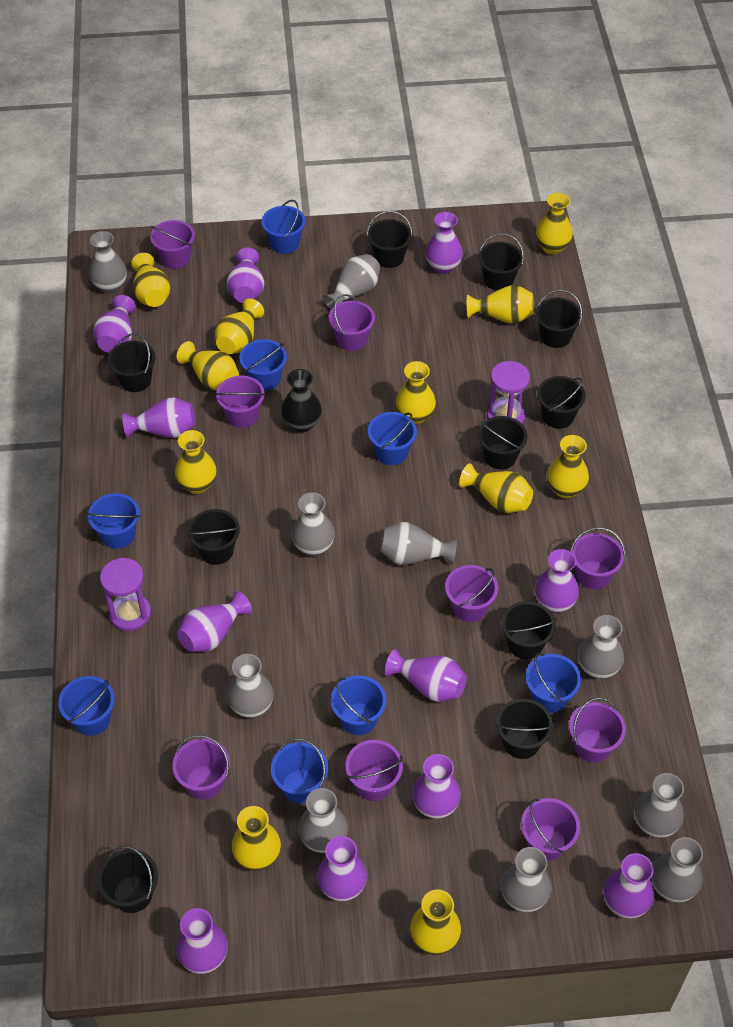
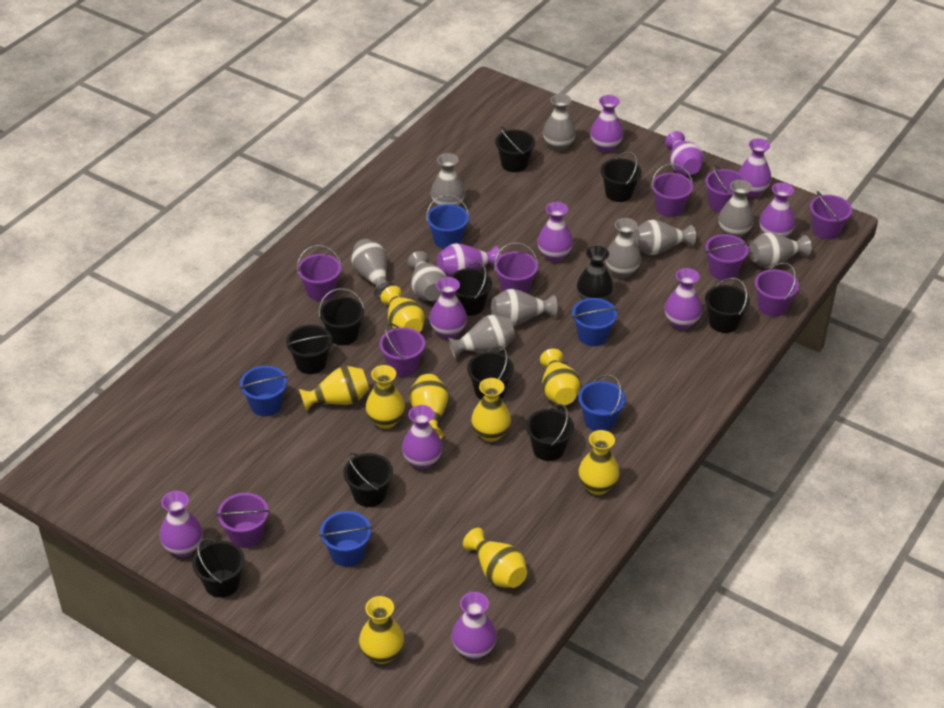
blue bucket: 8 -> 5
purple hourglass: 2 -> 0
yellow vase: 11 -> 9

